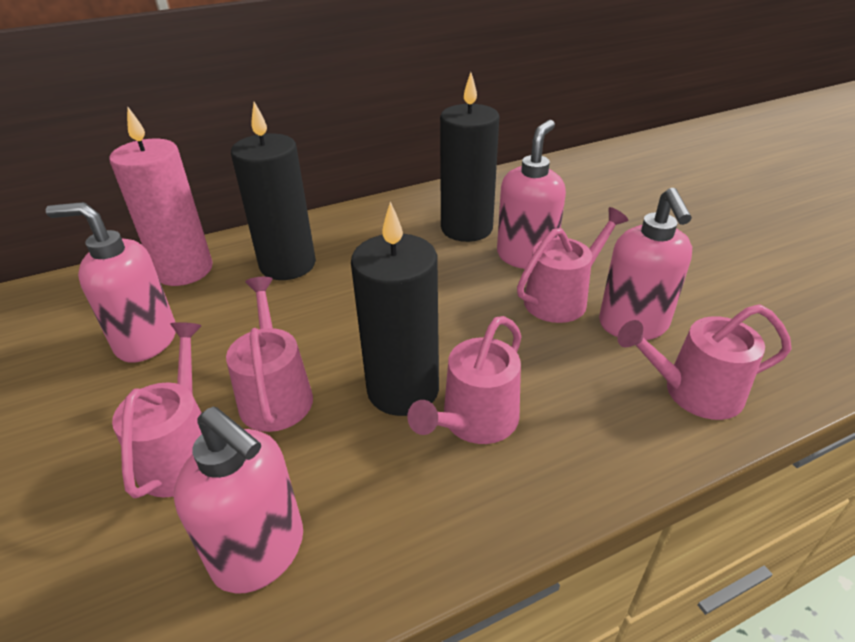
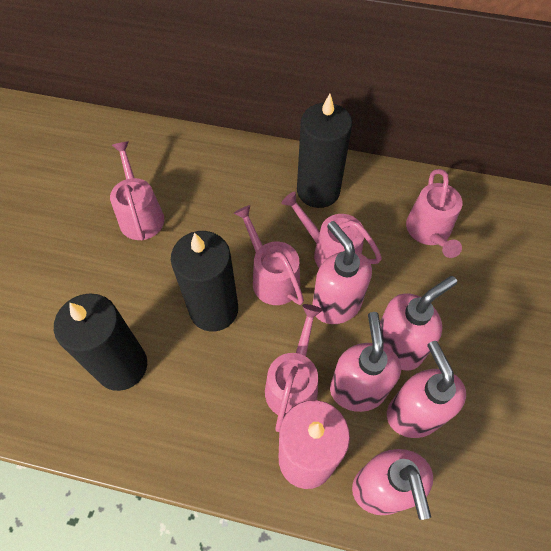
pink soap dispenser: 4 -> 5

